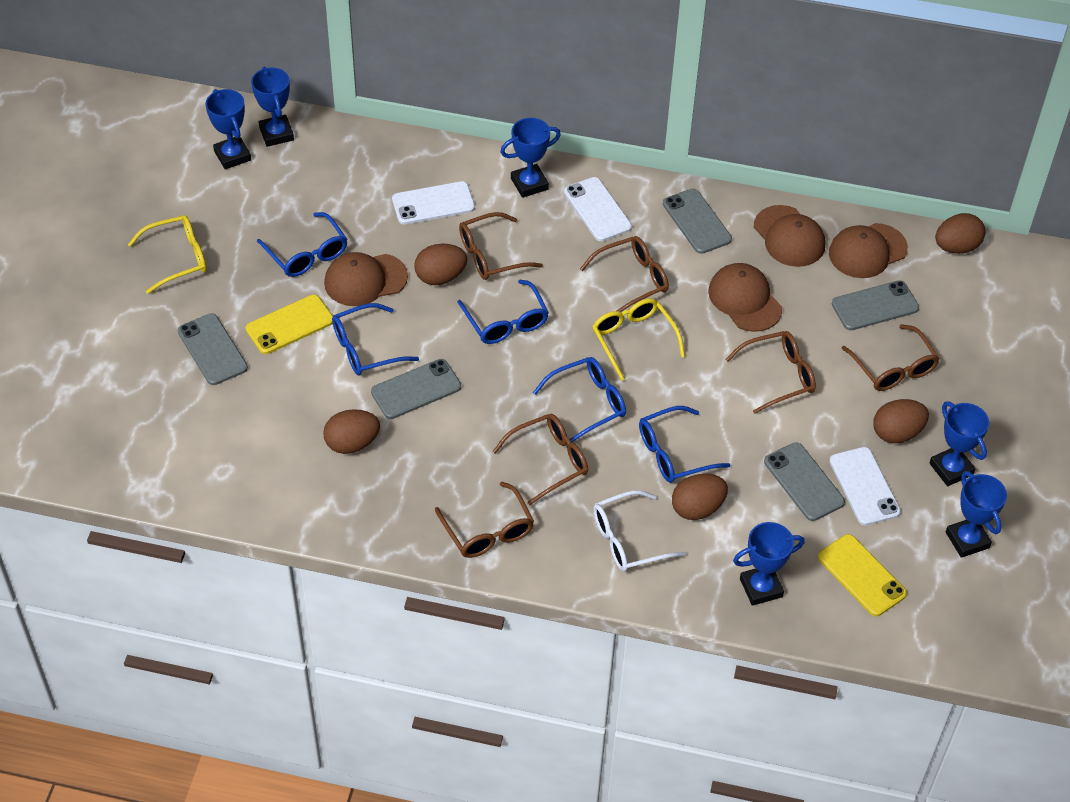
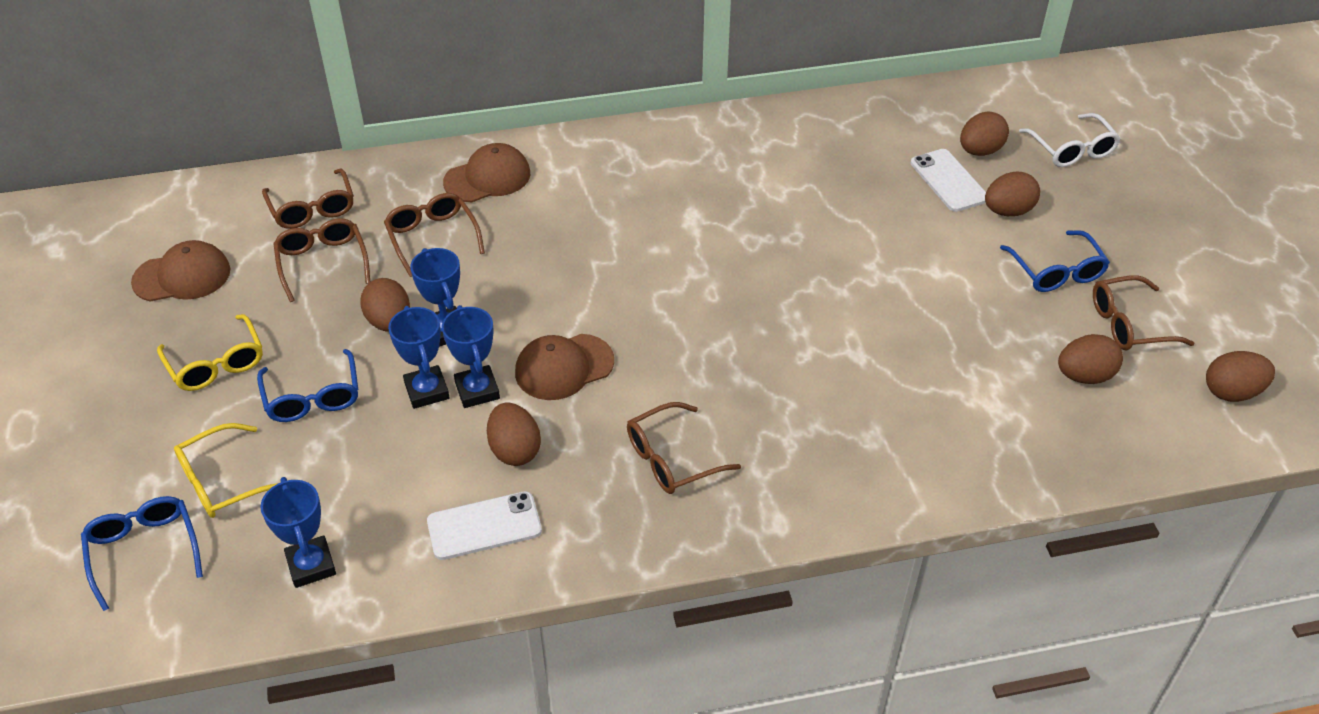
blue glasses: 5 -> 3
blue trophy: 6 -> 4
brown cap: 4 -> 3
brown egg: 5 -> 6
brown glasses: 6 -> 5
grey phone: 5 -> 0
white phone: 3 -> 2
yellow phone: 2 -> 0

